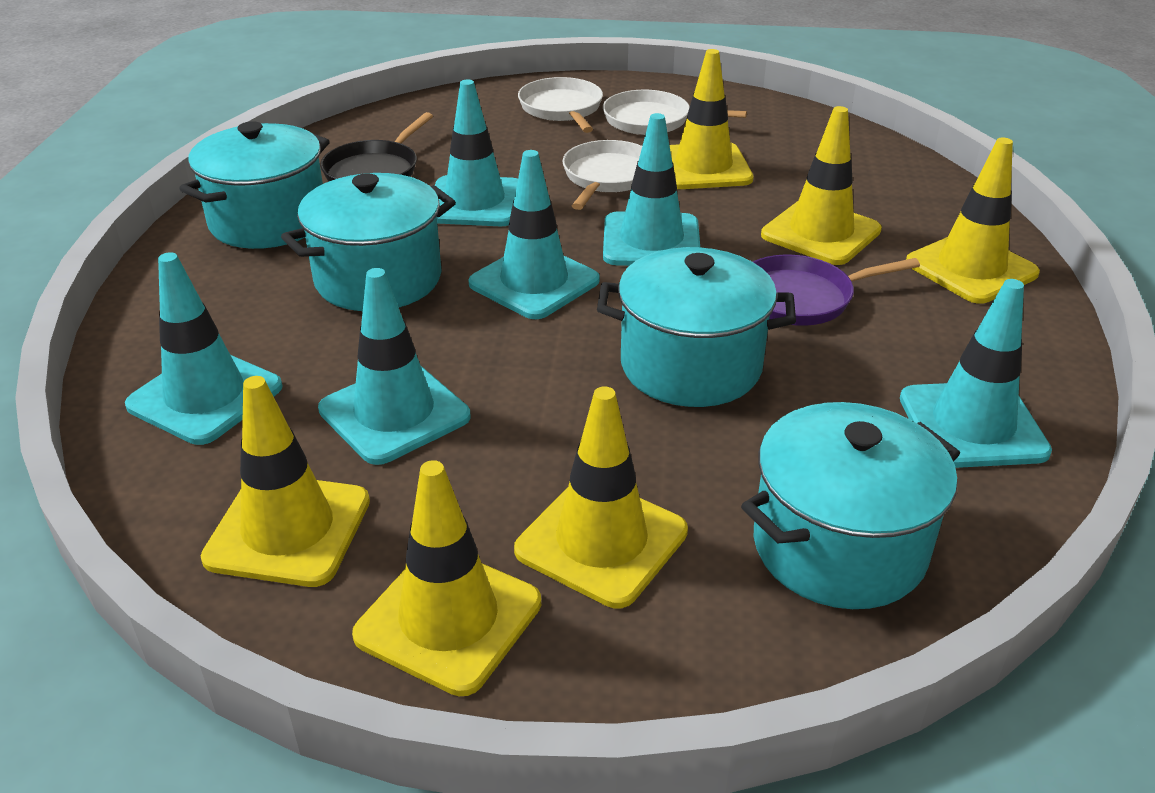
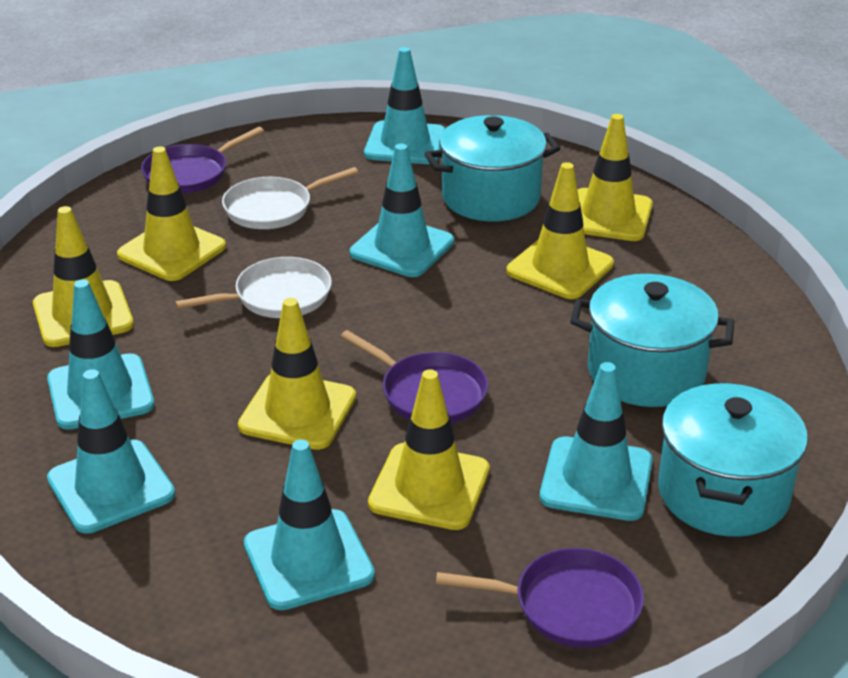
black pan: 1 -> 0
purple pan: 1 -> 3
turquoise pot: 4 -> 3
white pan: 3 -> 2

